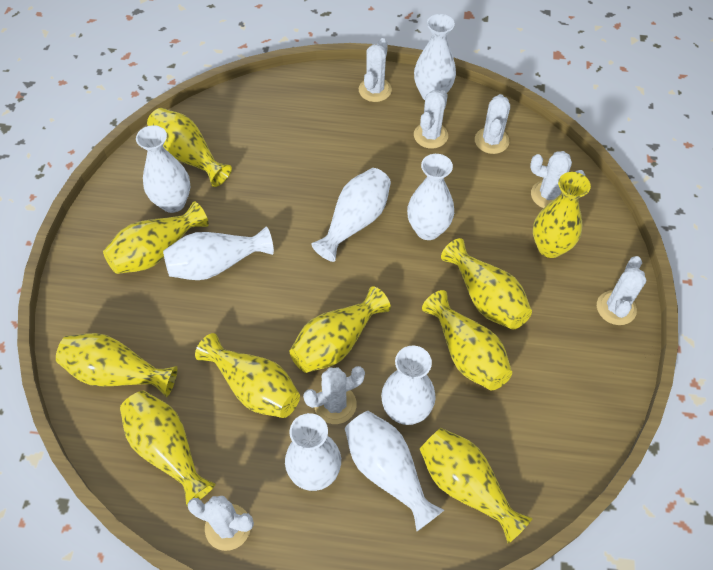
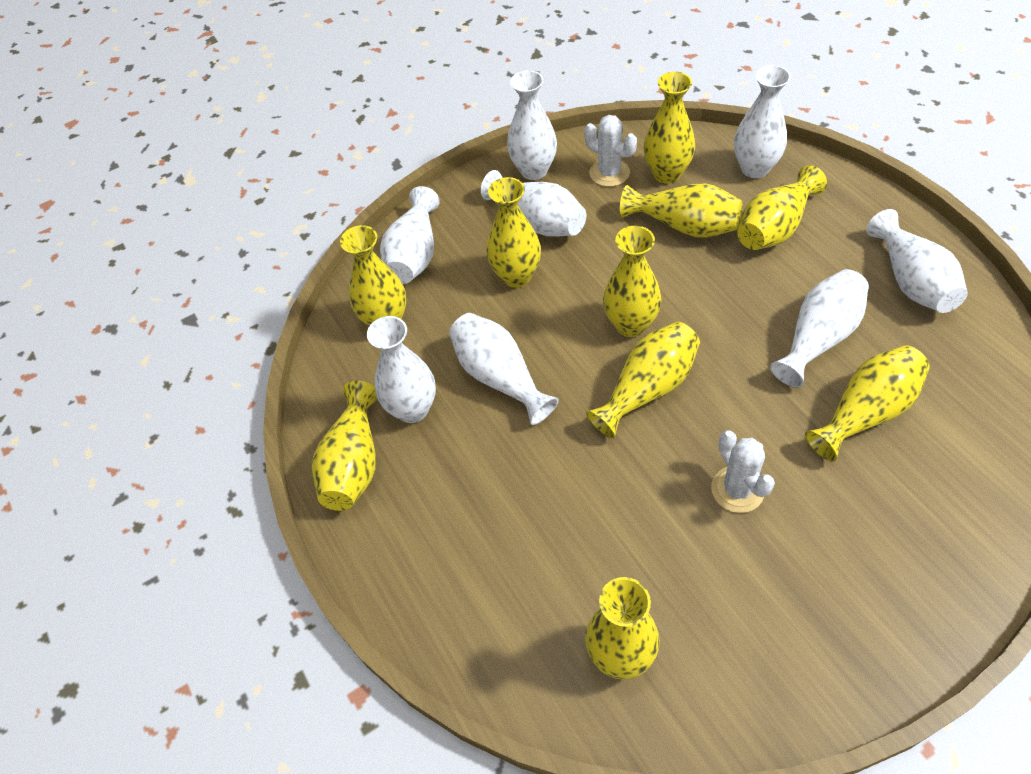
white cactus: 7 -> 2

